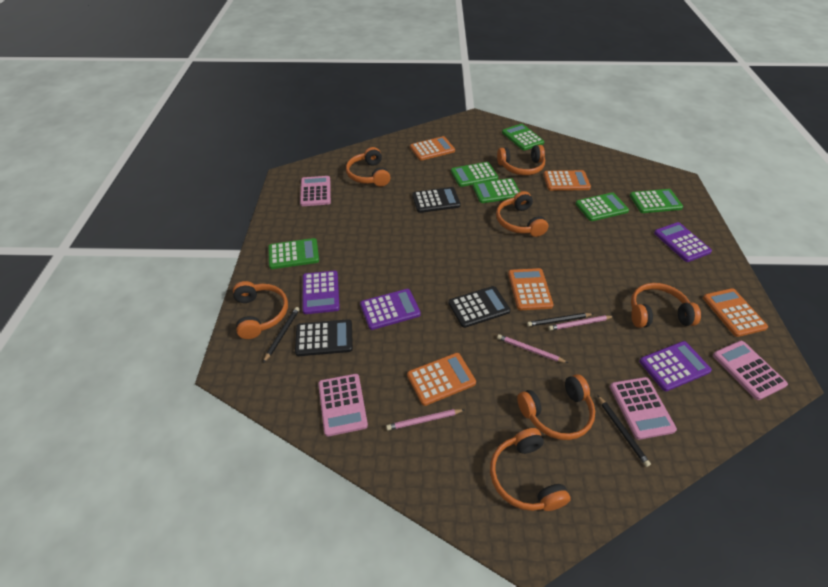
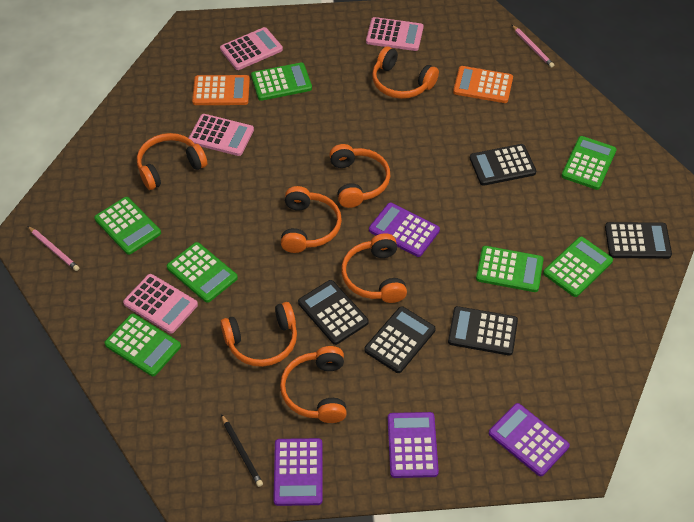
black calculator: 3 -> 5
black pencil: 3 -> 1
green calculator: 6 -> 7
orange calculator: 5 -> 2
pink pencil: 3 -> 2

